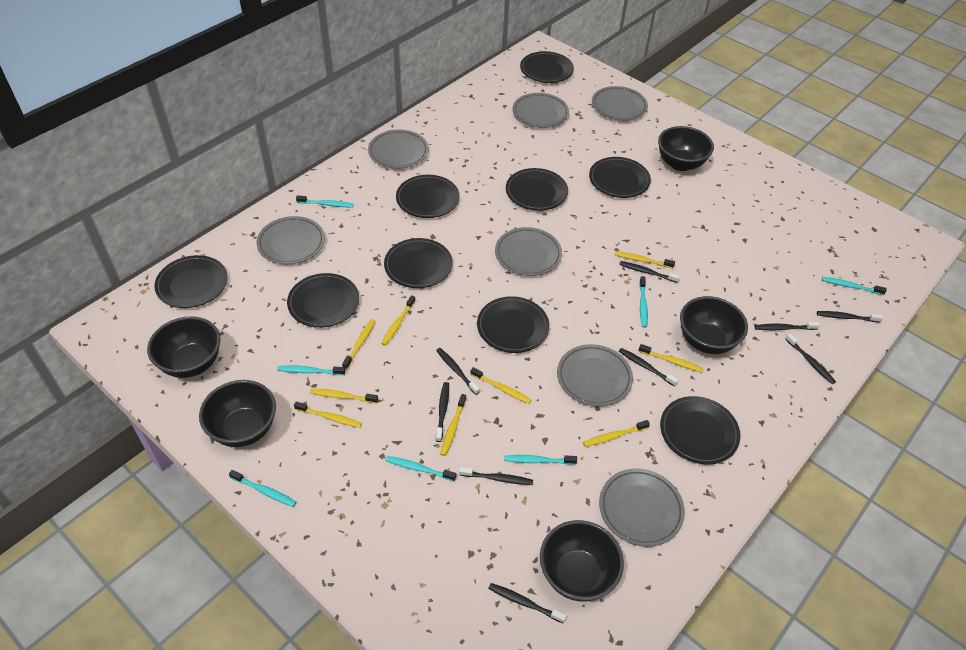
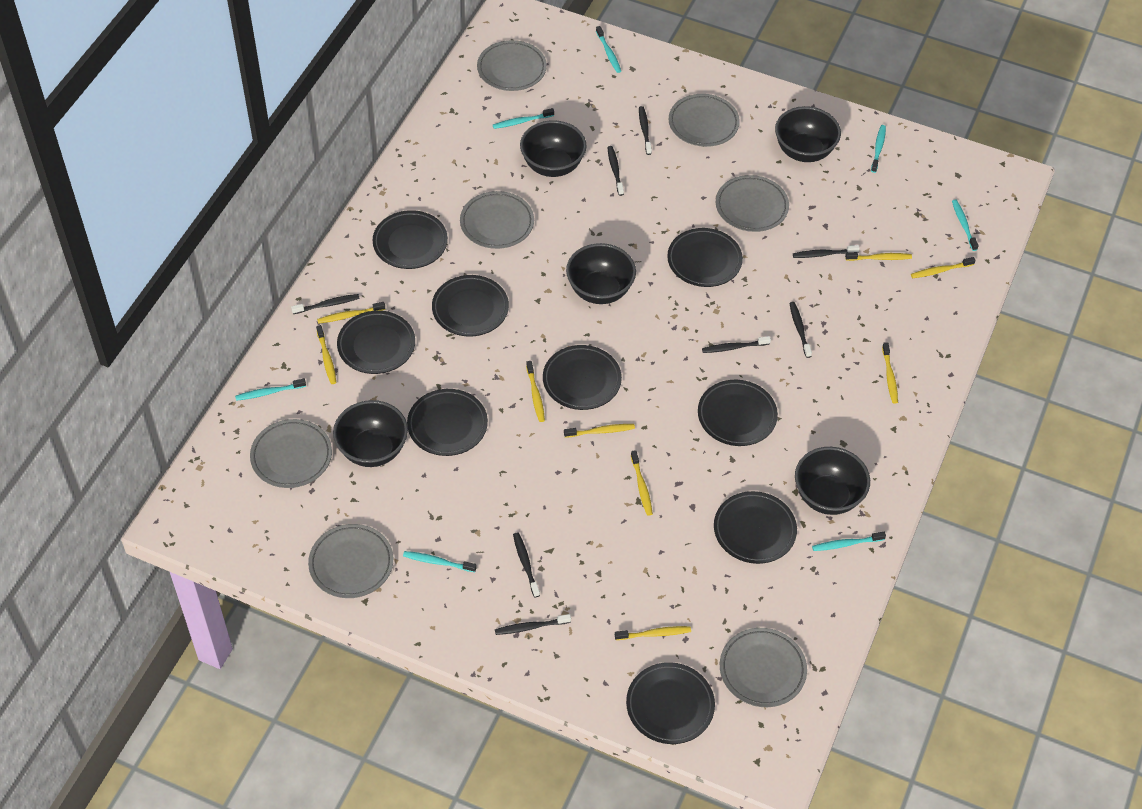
black toothbrush: 9 -> 8

